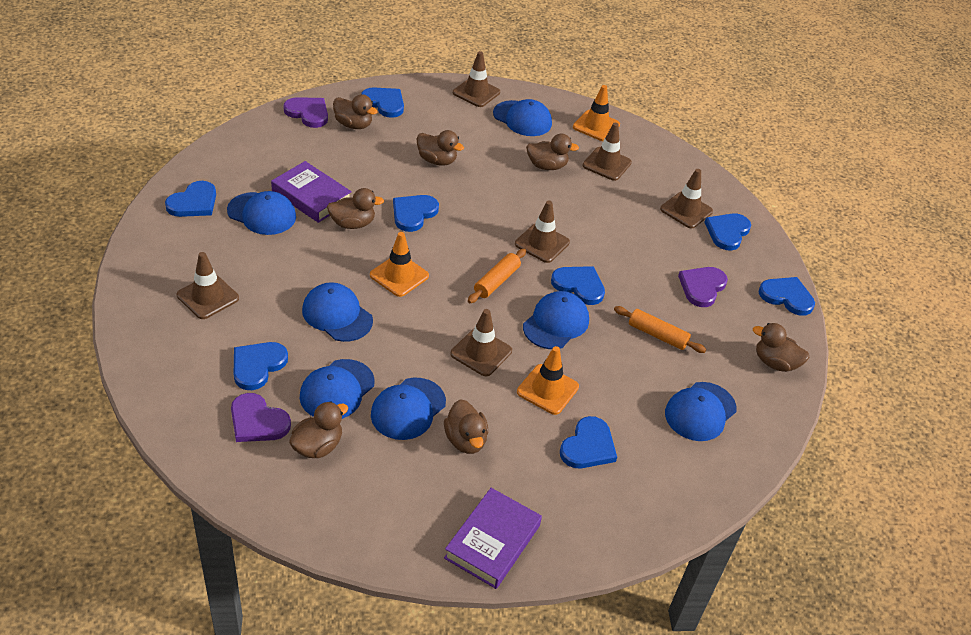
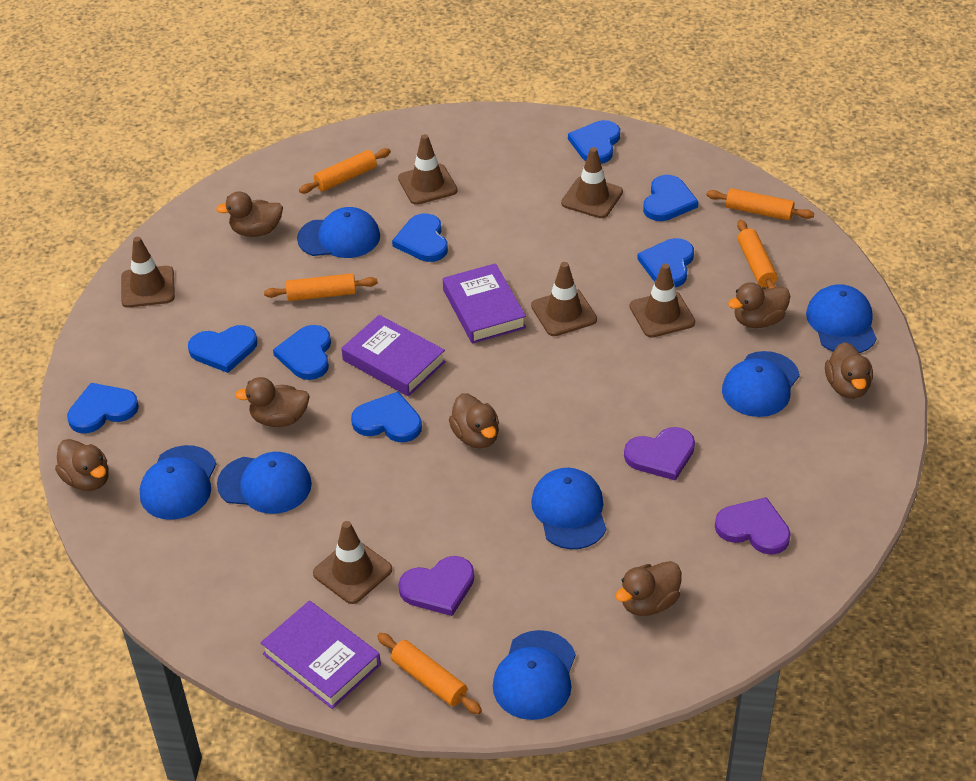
orange rolling pin: 2 -> 5
orange traffic cone: 3 -> 0
purple book: 2 -> 3

